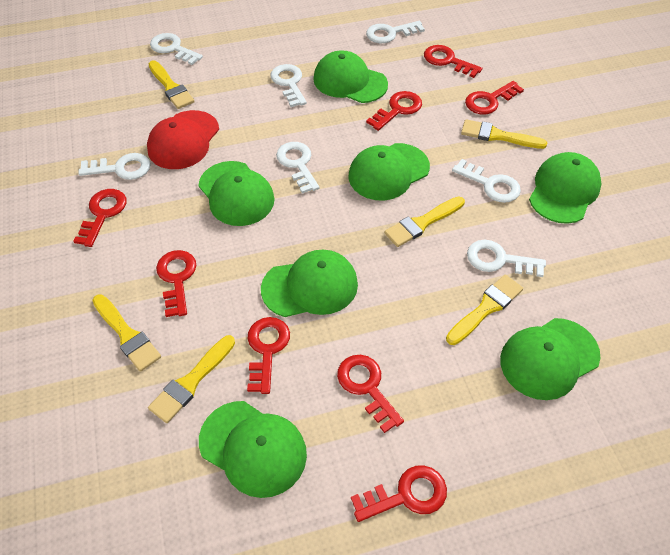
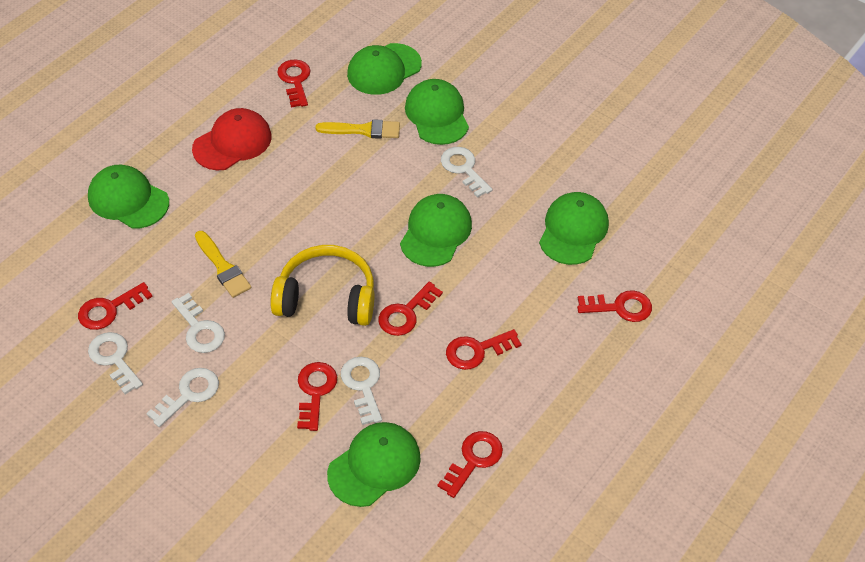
green cap: 7 -> 6
red key: 8 -> 7
white key: 7 -> 5
yellow brush: 6 -> 2
yellow headphones: 0 -> 1

